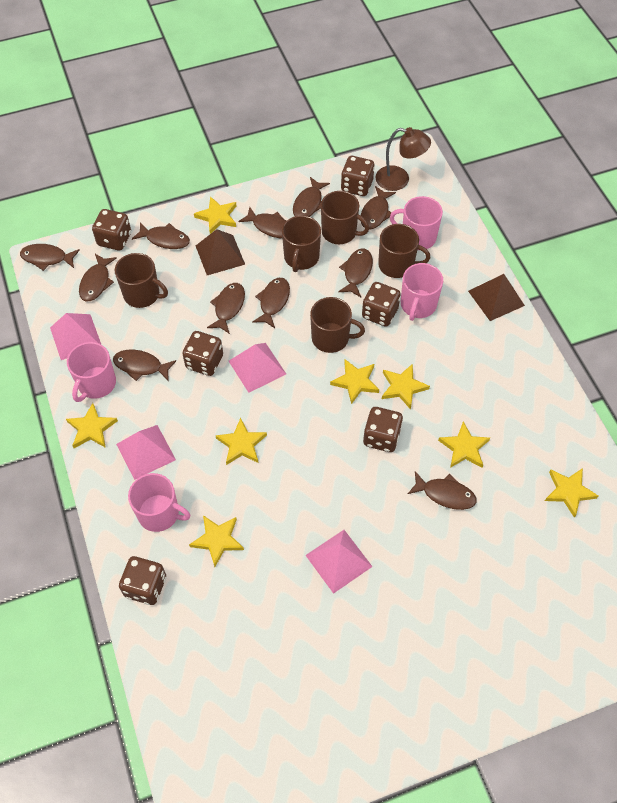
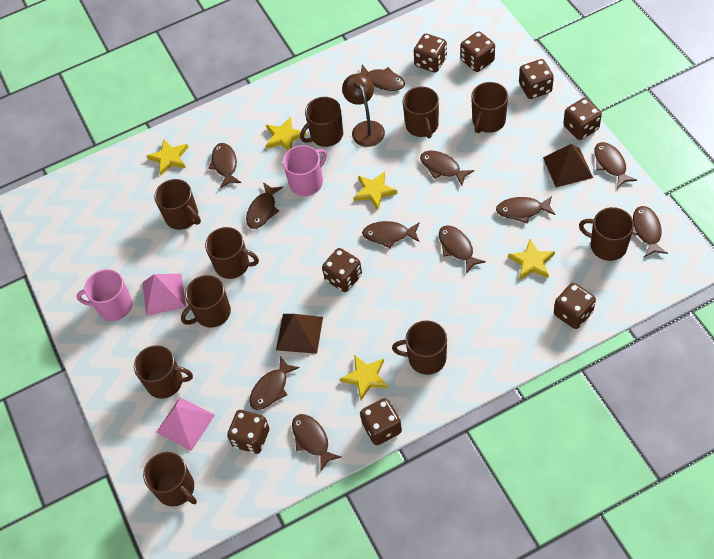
brown dice: 6 -> 8
brown mug: 5 -> 10
pink mug: 4 -> 2
pink pyramid: 4 -> 2
yellow star: 8 -> 5

